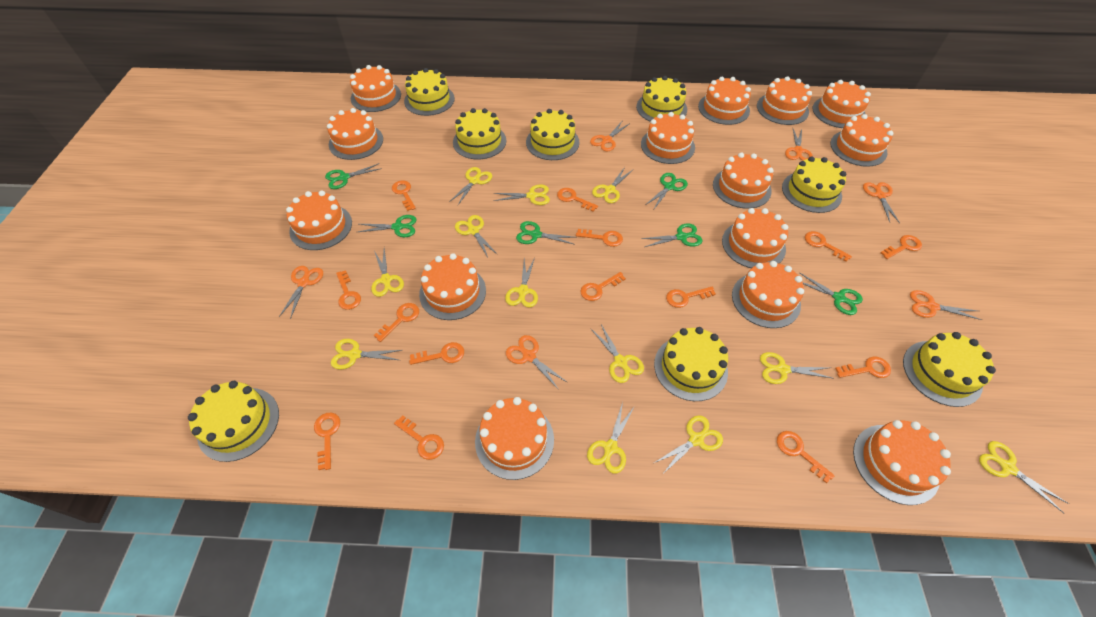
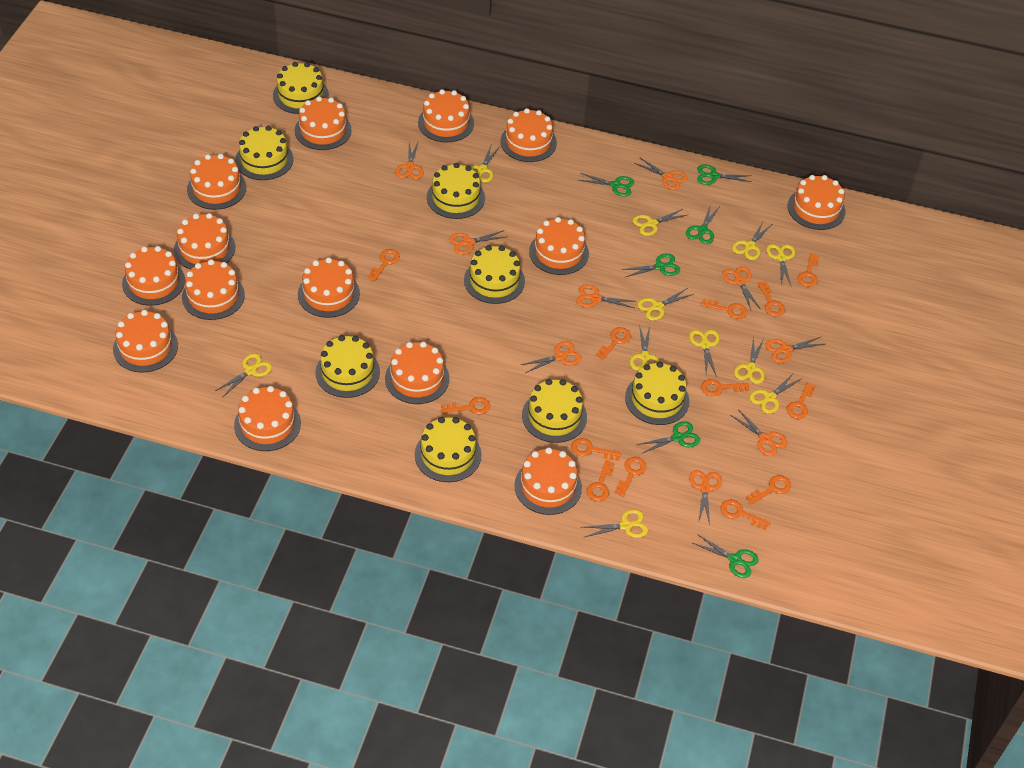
orange key: 14 -> 13
orange scissors: 6 -> 9
yellow scissors: 12 -> 11

